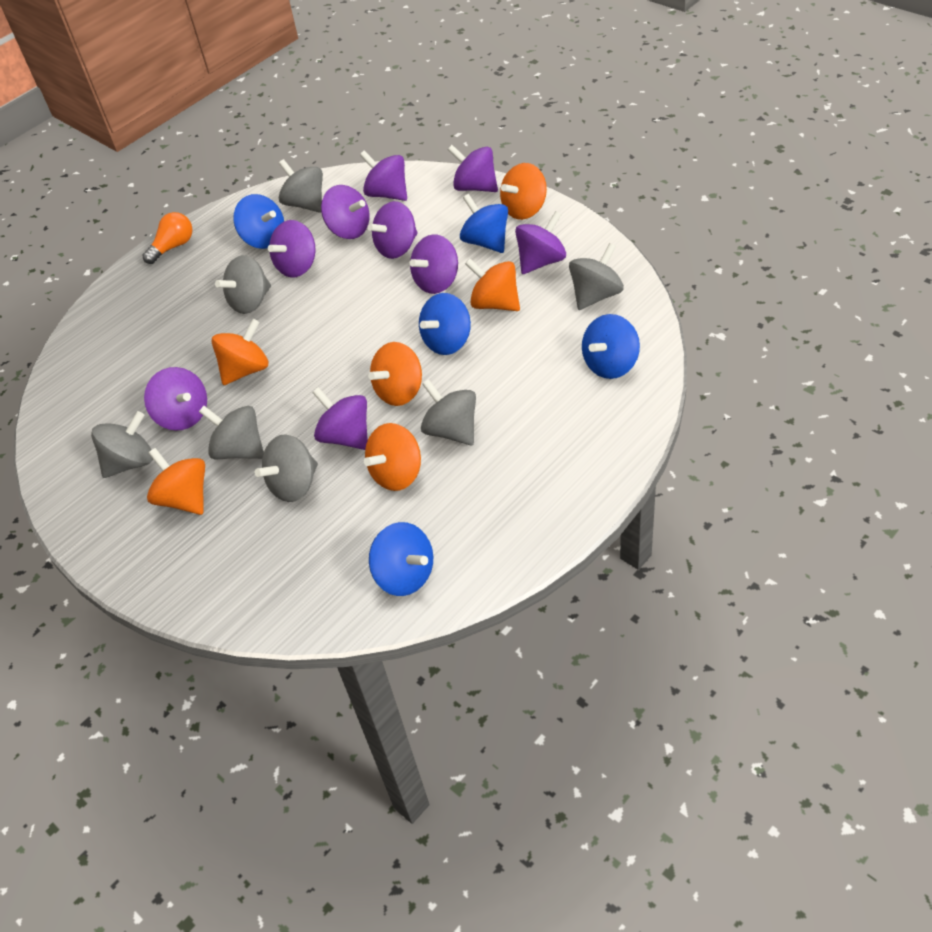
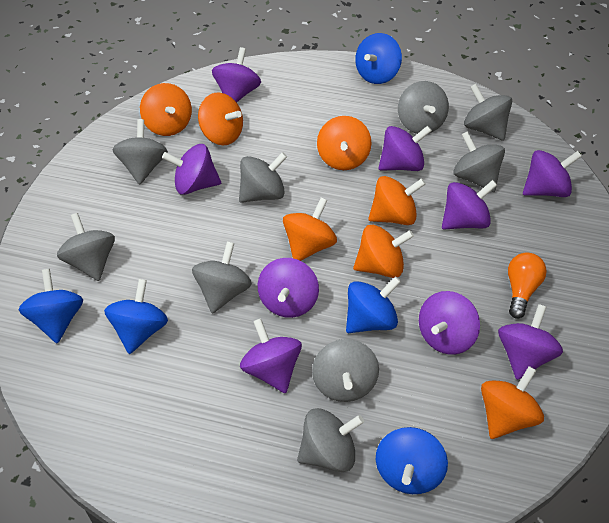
grey spinning top: 7 -> 9
orange spinning top: 6 -> 7

